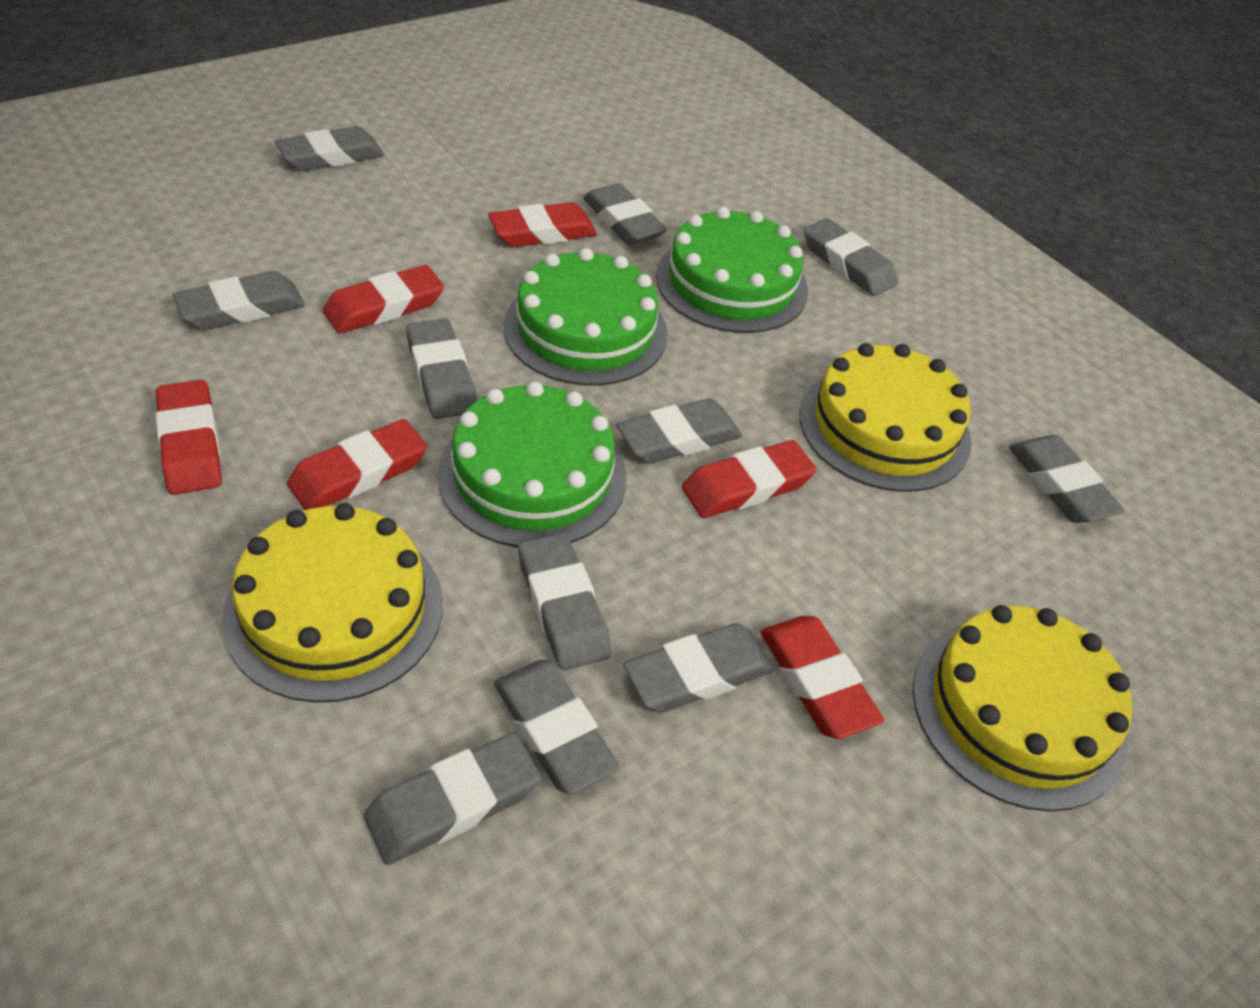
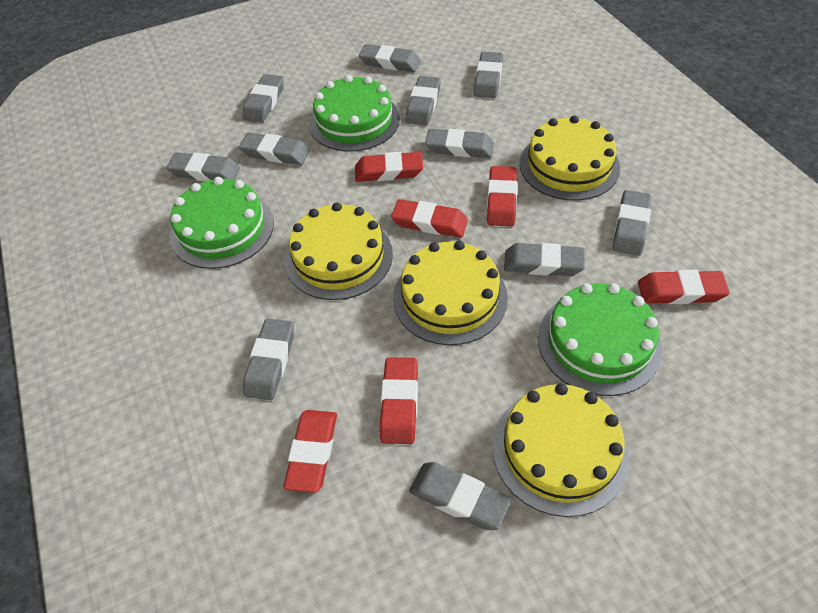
yellow cake: 3 -> 4

